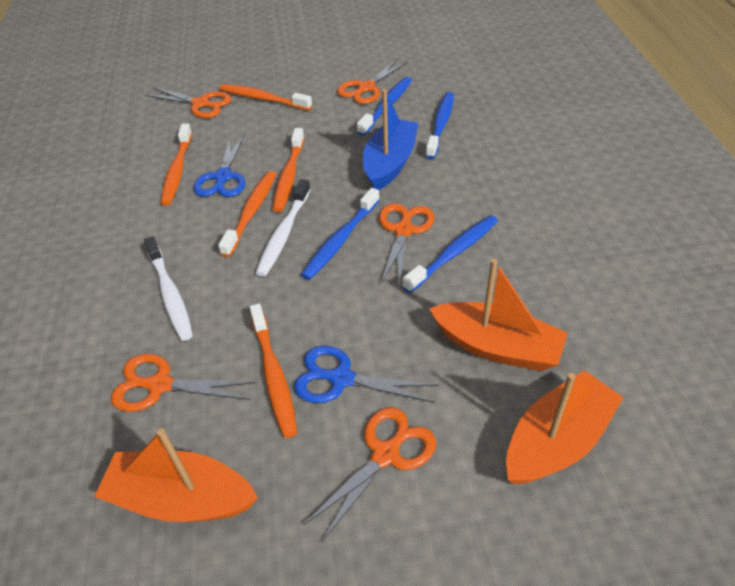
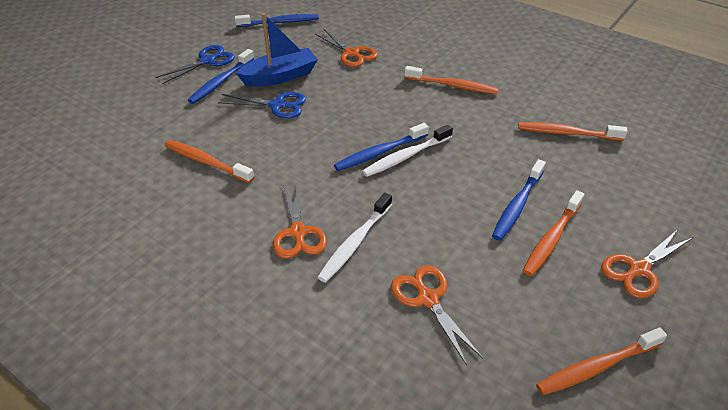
orange boat: 3 -> 0
orange scissors: 5 -> 4

